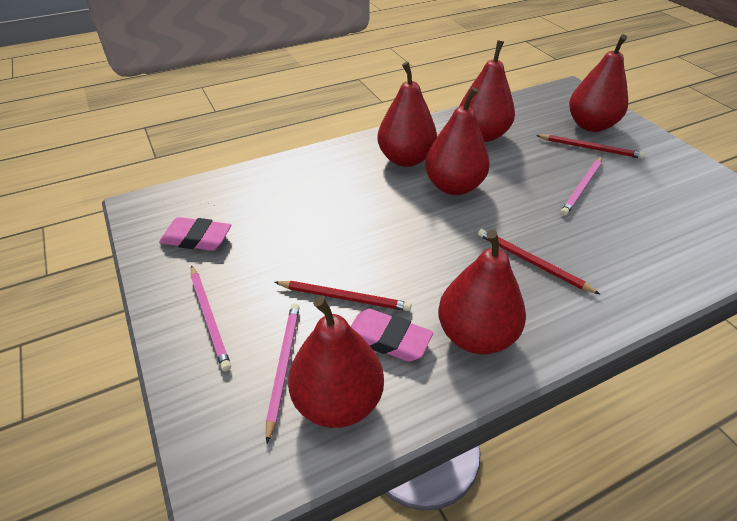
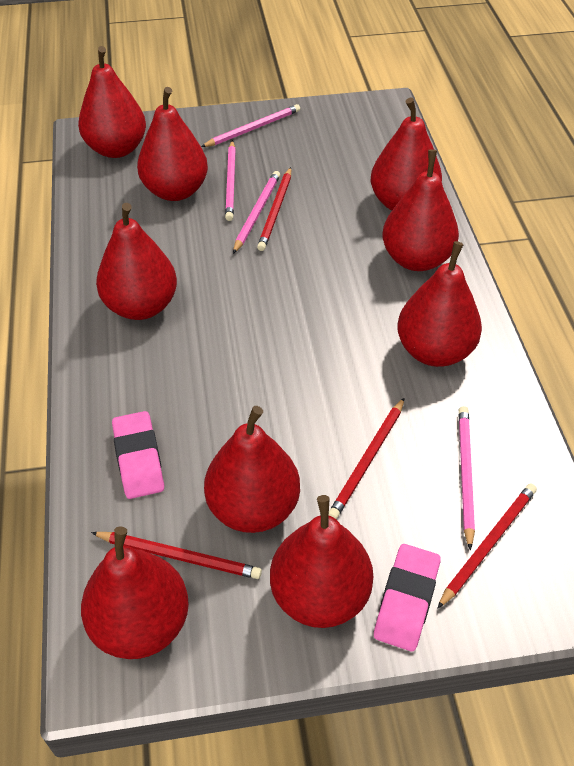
pink pencil: 3 -> 4
red pear: 6 -> 9
red pencil: 3 -> 4

